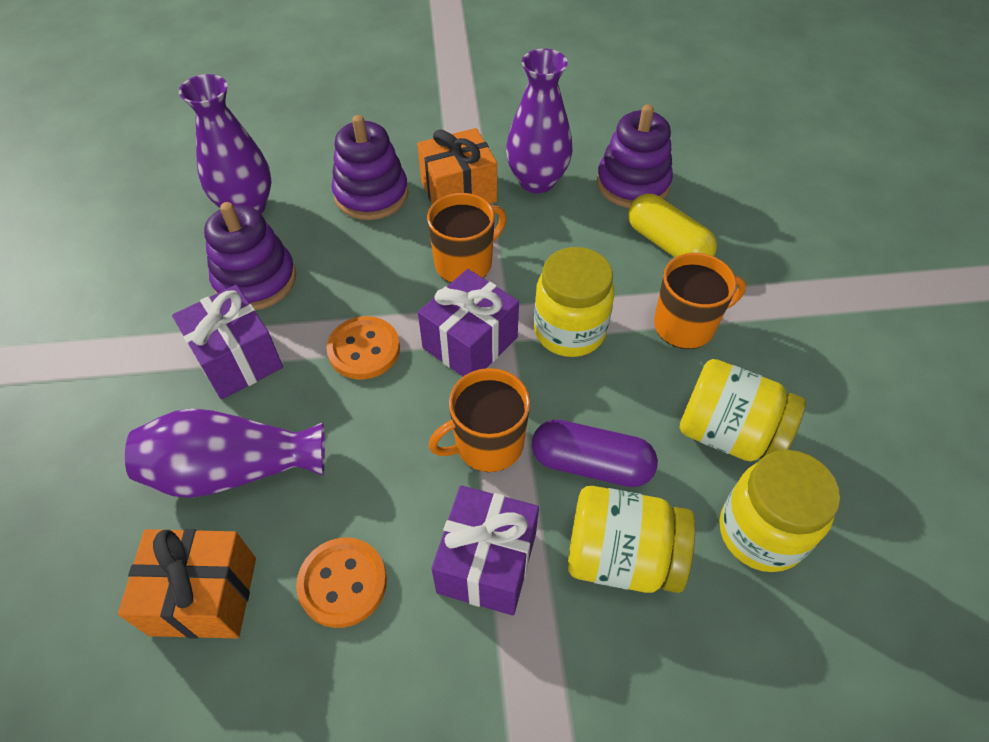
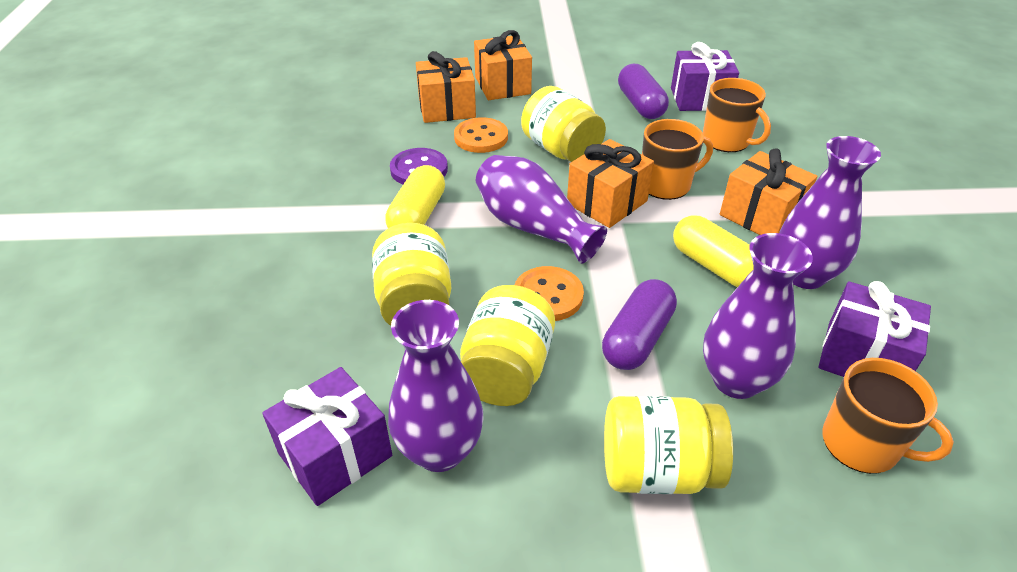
orange gift: 2 -> 4
purple button: 0 -> 1
purple capsule: 1 -> 2
purple stacking toy: 3 -> 0
purple vase: 3 -> 4
yellow capsule: 1 -> 2

